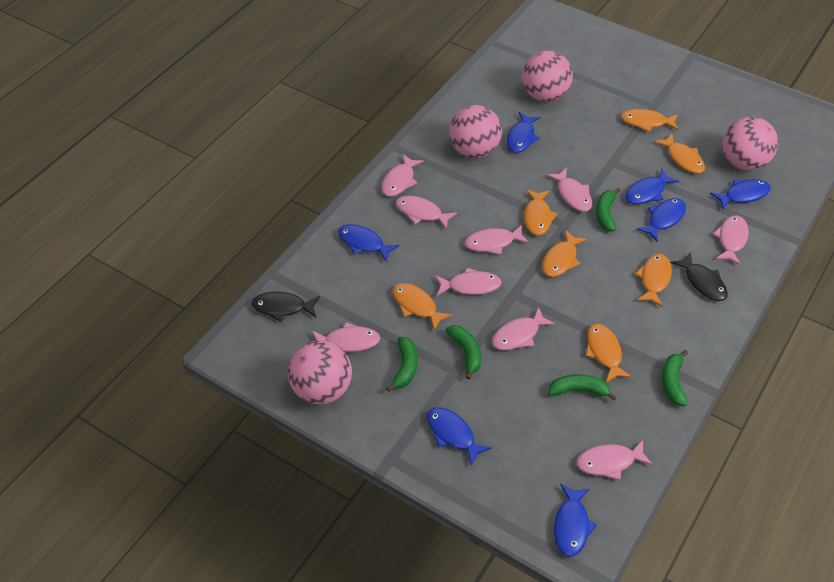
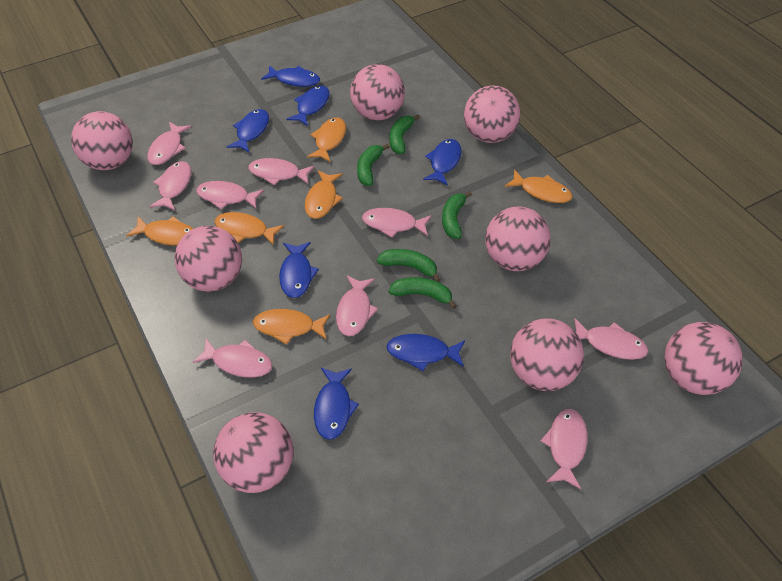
black fish: 2 -> 0
orange fish: 7 -> 6
pink ball: 4 -> 8

